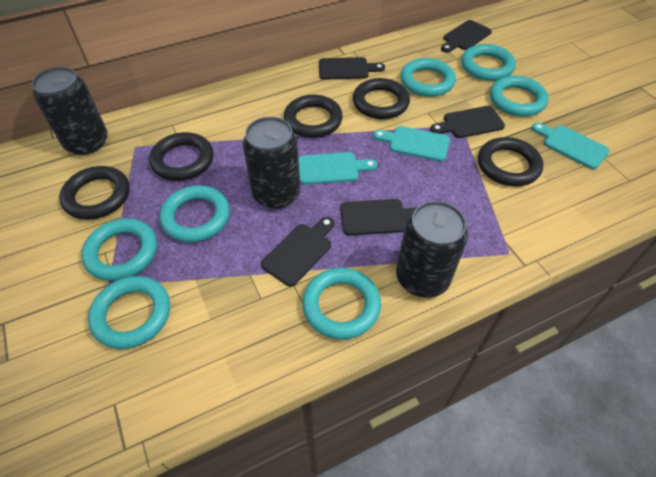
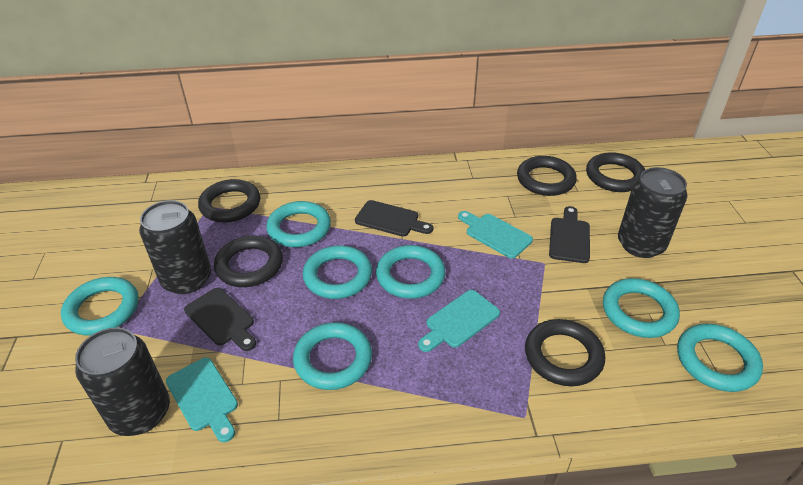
black cutting board: 5 -> 3

